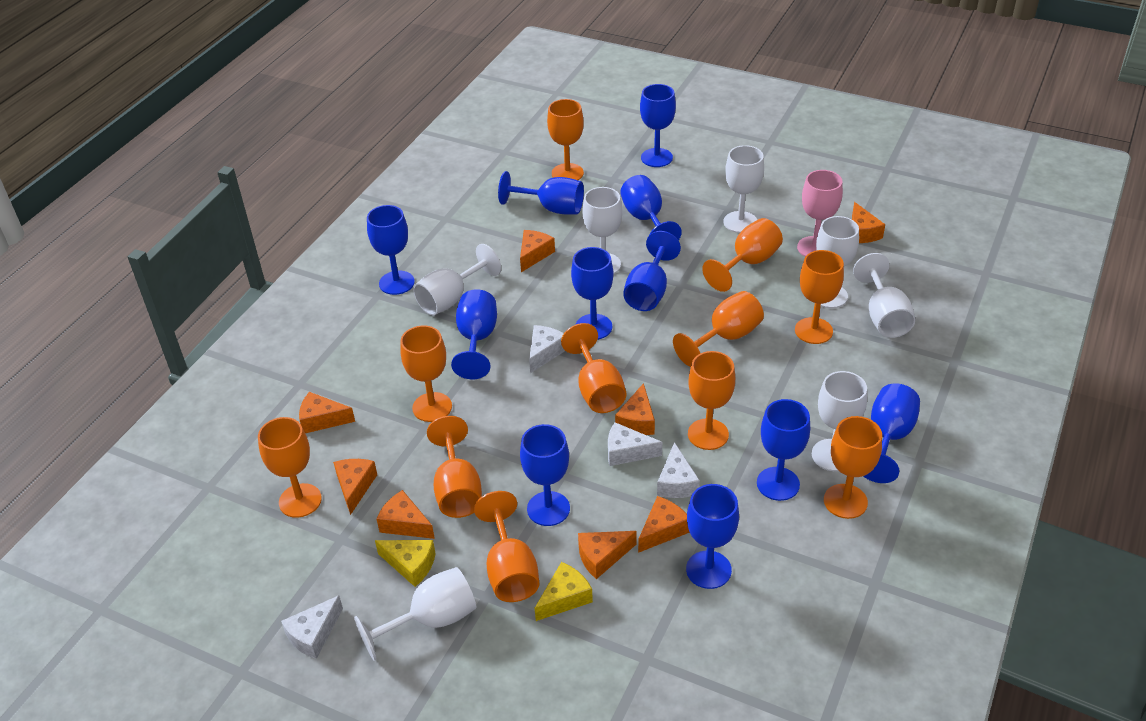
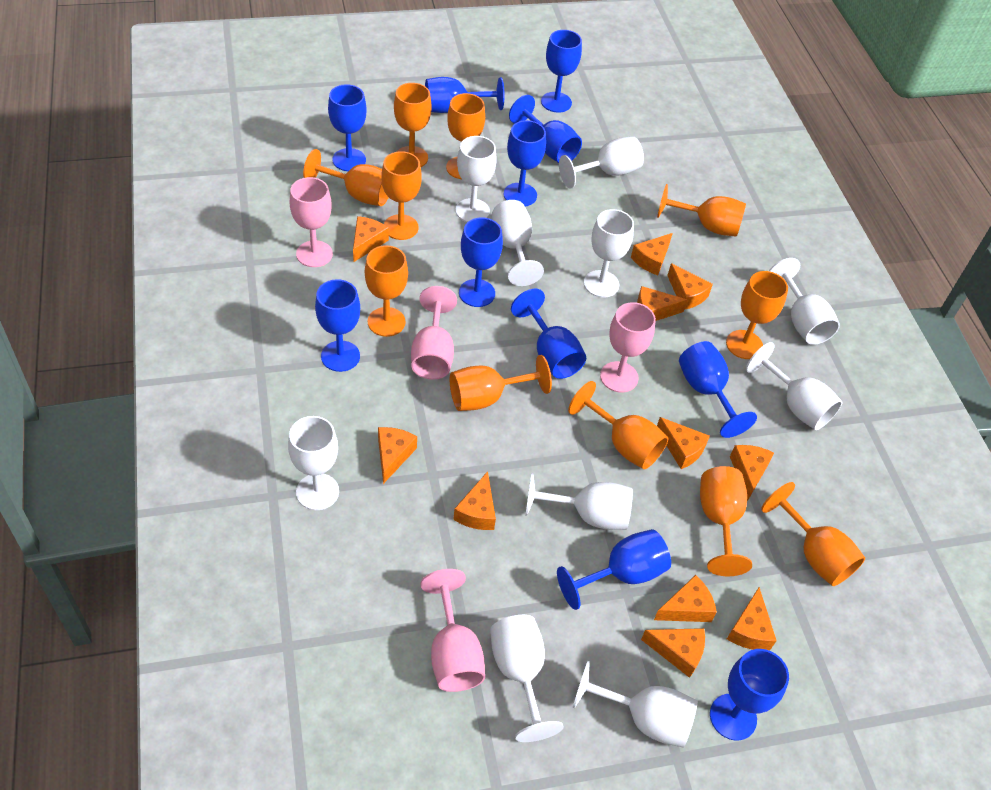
orange cheese: 8 -> 11
pink goblet: 1 -> 4
white cheese: 4 -> 0
white goblet: 7 -> 10
yellow cheese: 2 -> 0

